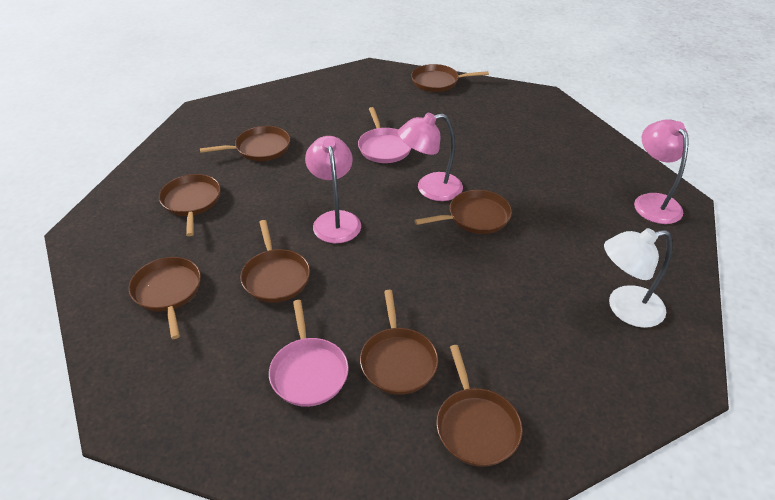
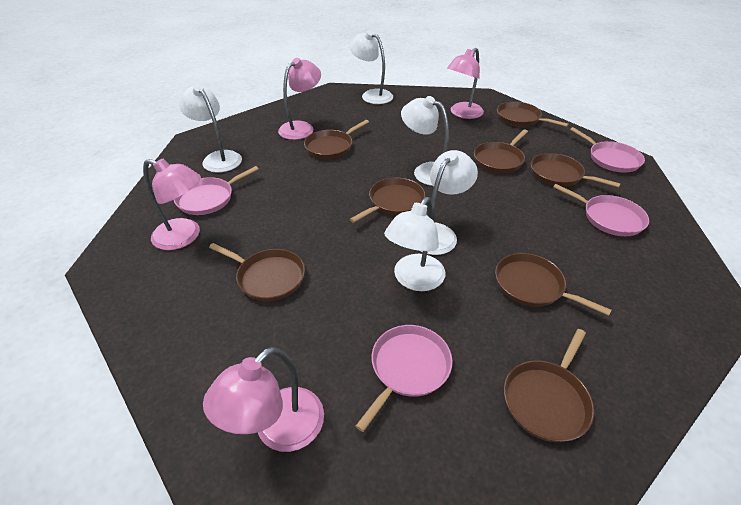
pink lamp: 3 -> 4
pink pan: 2 -> 4
white lamp: 1 -> 5

